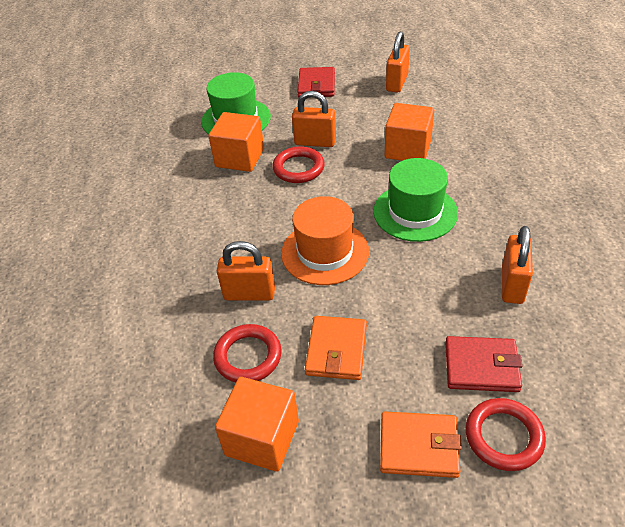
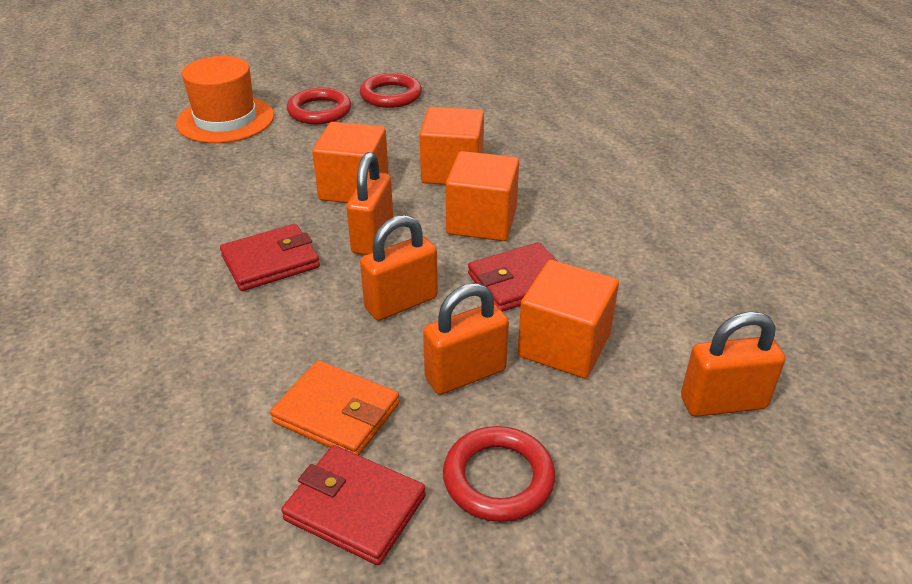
green hat: 2 -> 0
orange cube: 3 -> 4
orange wallet: 2 -> 1
red wallet: 2 -> 3

